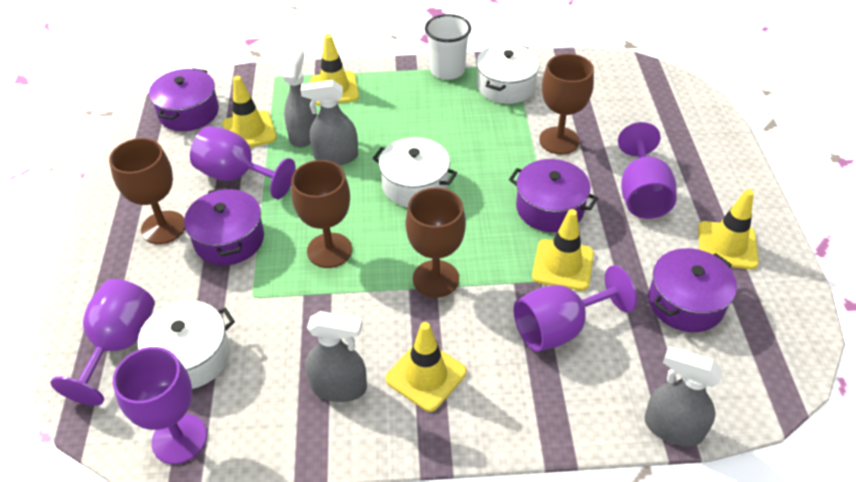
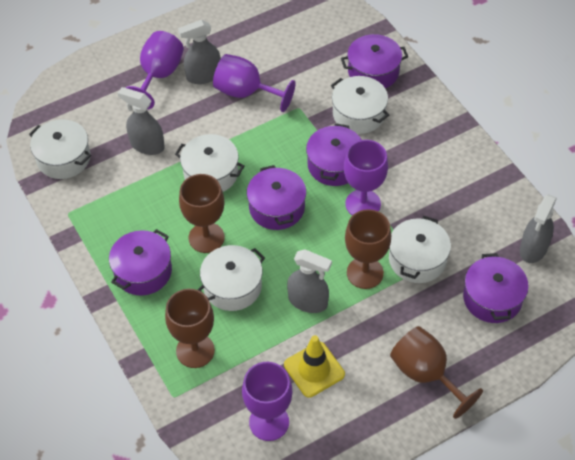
purple goblet: 5 -> 4
purple pot: 4 -> 5
white cup: 1 -> 0
white pot: 3 -> 5
yellow traffic cone: 5 -> 1

